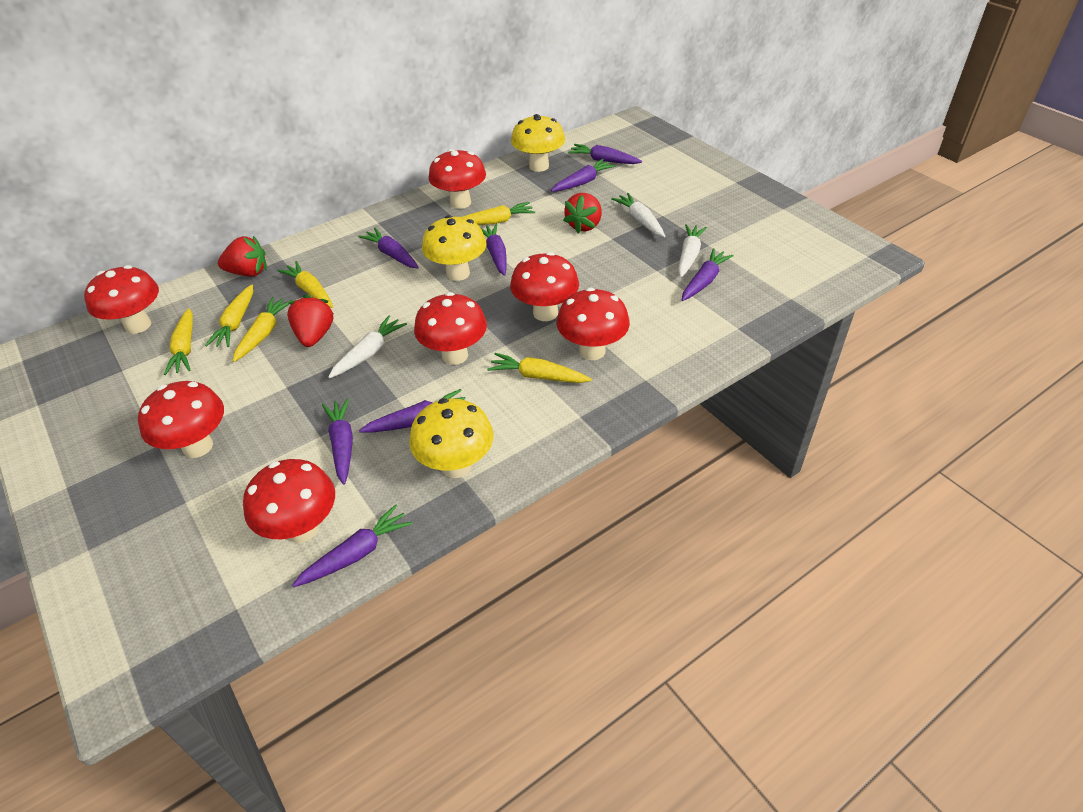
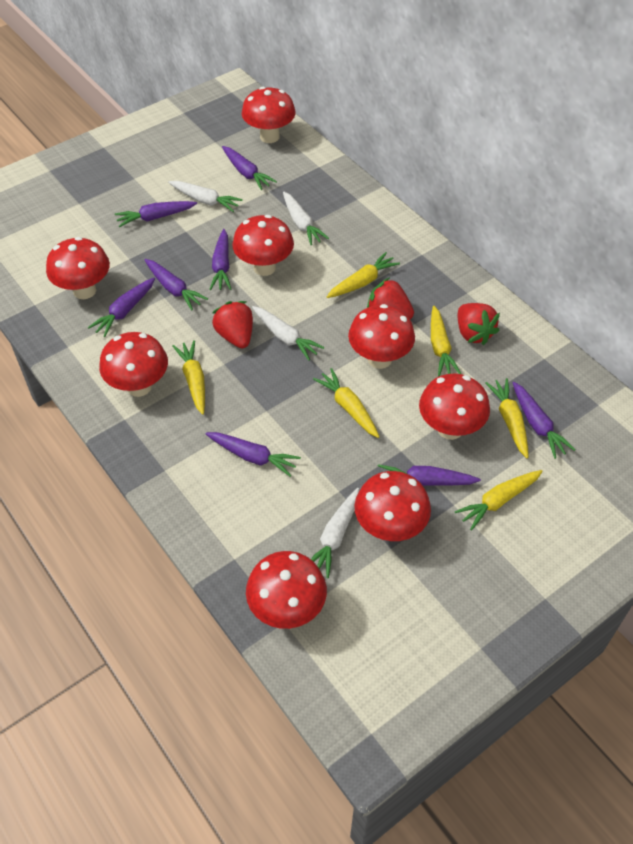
red mushroom: 7 -> 8
white carrot: 3 -> 4
yellow mushroom: 3 -> 0

